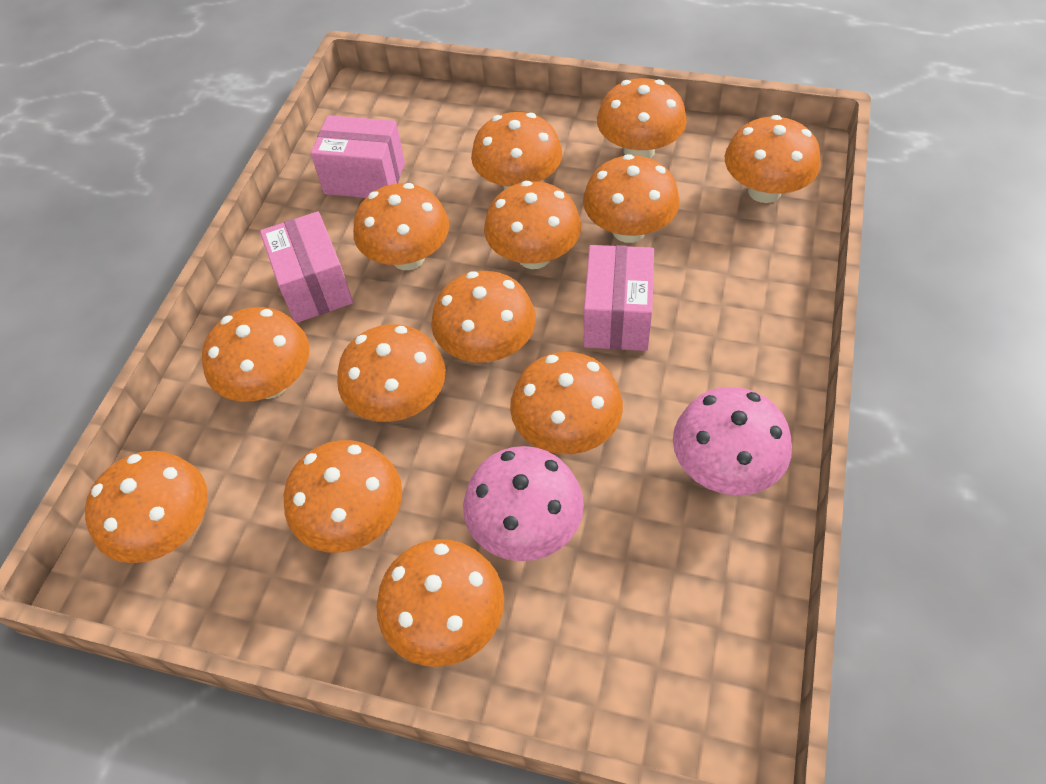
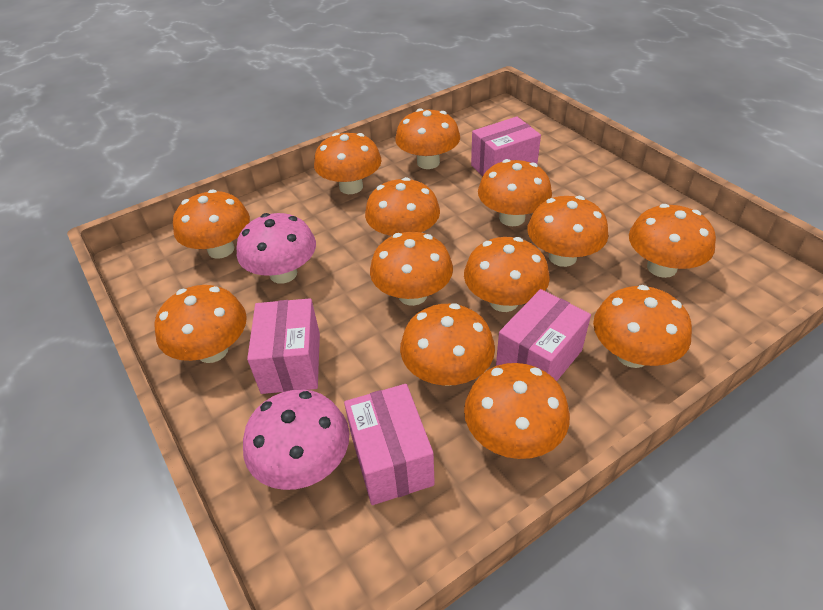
pink box: 3 -> 4

